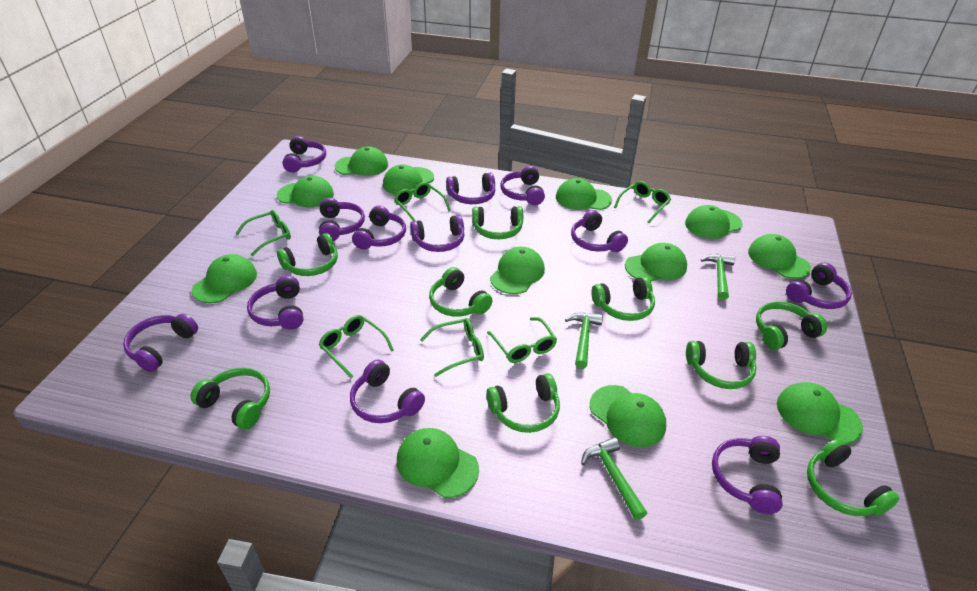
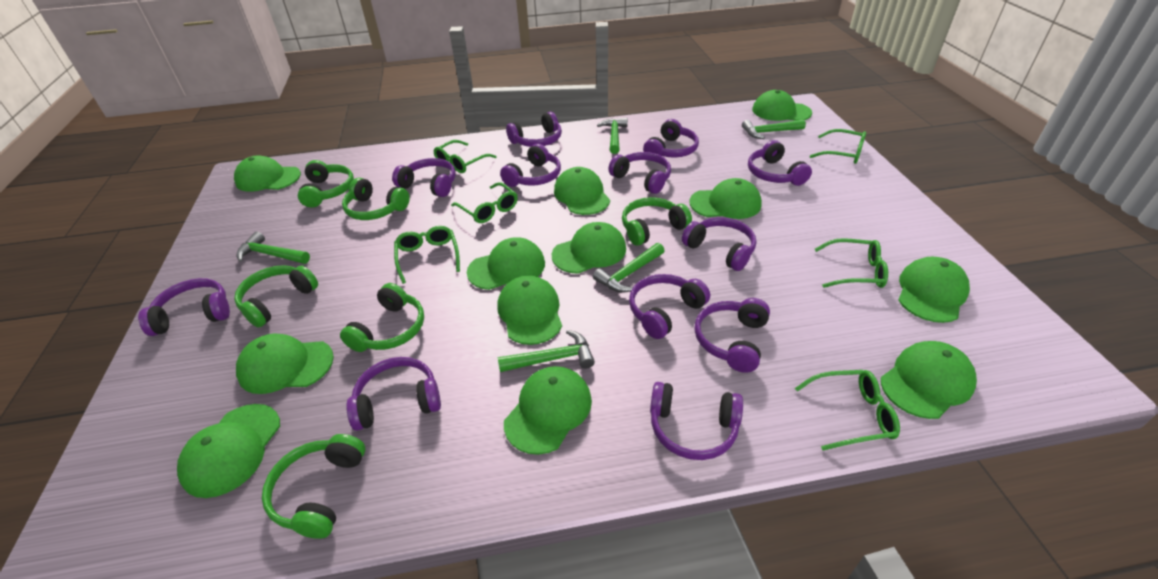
green hammer: 3 -> 5
green headphones: 9 -> 6

